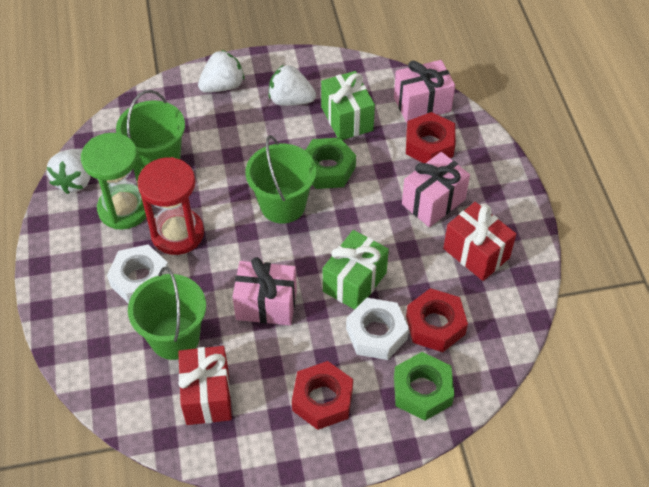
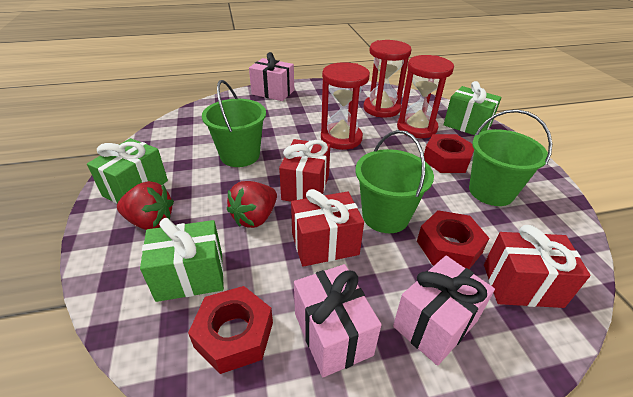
green gift: 2 -> 3
green hourglass: 1 -> 0
green nut: 2 -> 0
red gift: 2 -> 3
red hourglass: 1 -> 3
red strawberry: 0 -> 2
white nut: 2 -> 0
white strawberry: 3 -> 0

